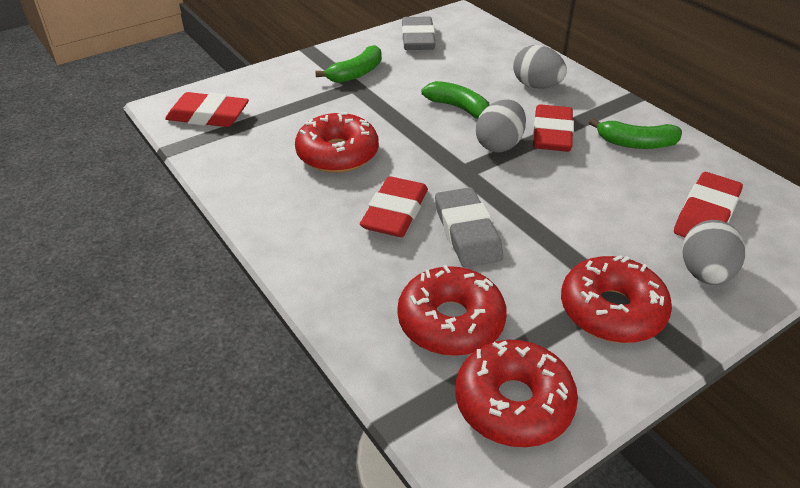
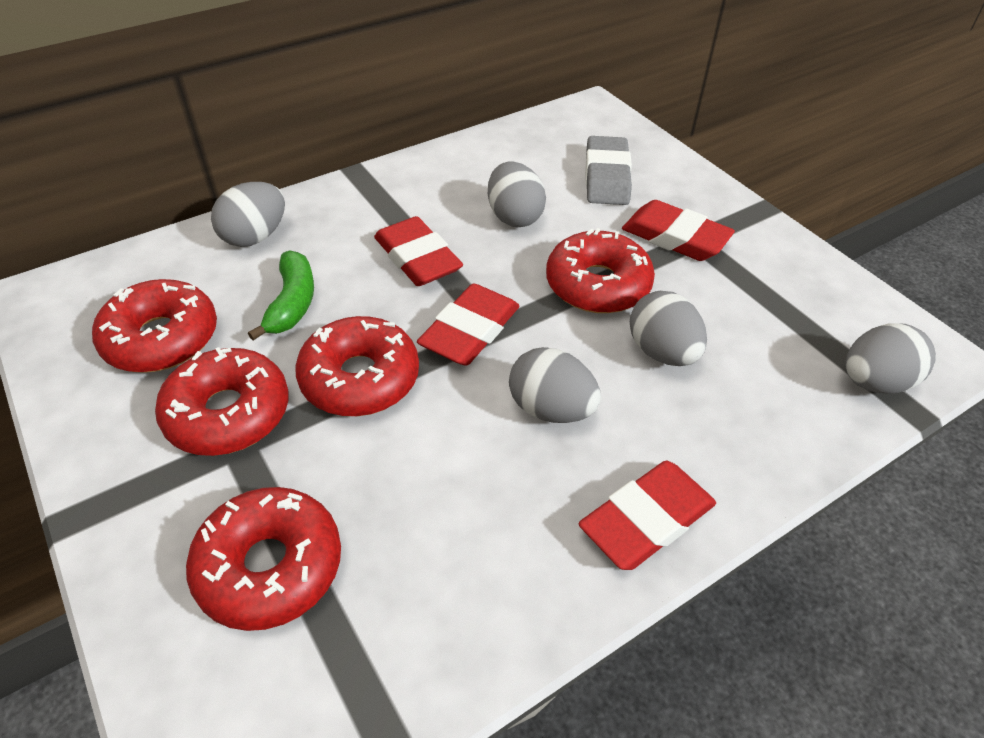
green banana: 3 -> 1
grey egg: 3 -> 5
grey eraser: 2 -> 1
red donut: 4 -> 5

